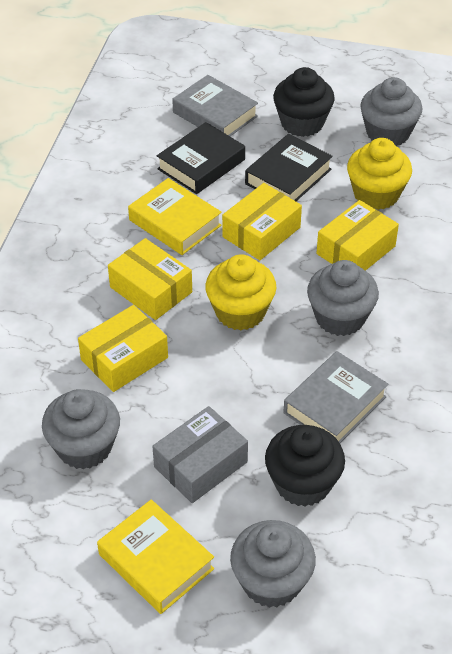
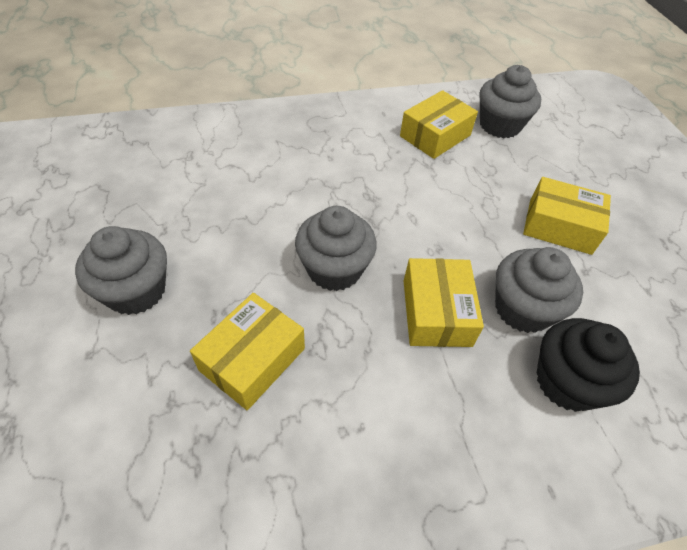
black book: 2 -> 0
black cupcake: 2 -> 1
grey book: 2 -> 0
grey box: 1 -> 0
yellow book: 2 -> 0
yellow cupcake: 2 -> 0

